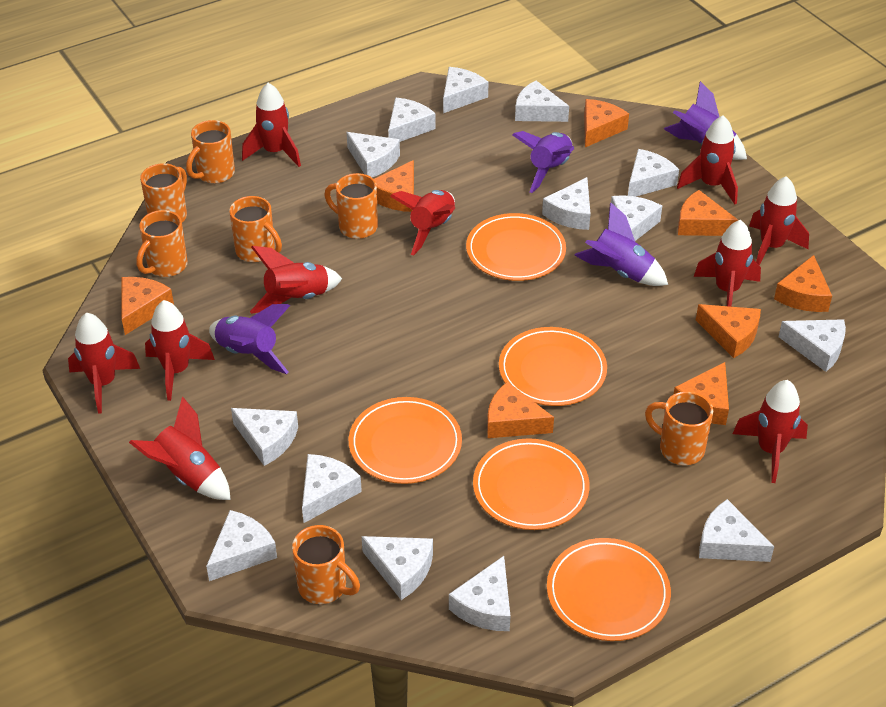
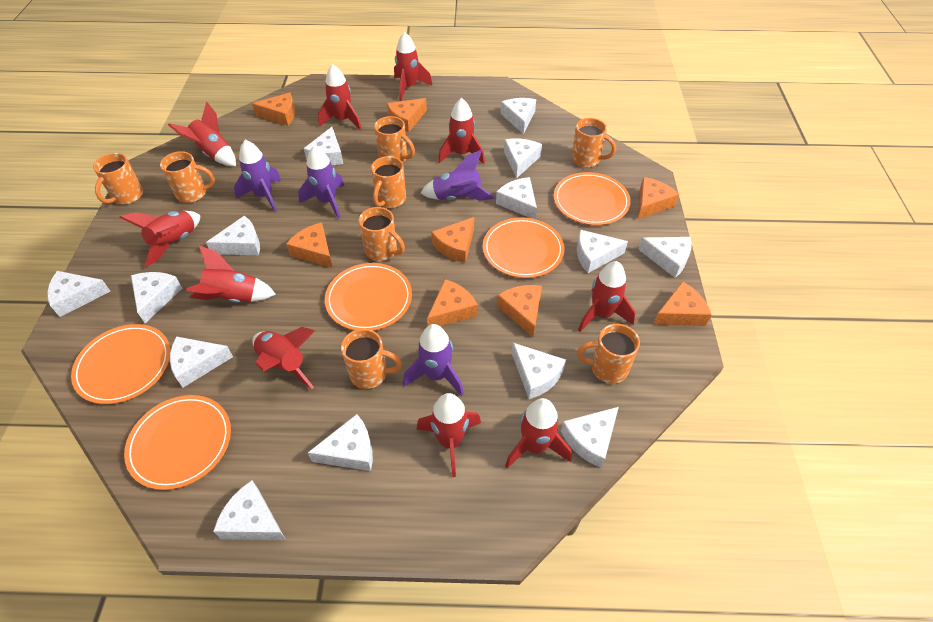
orange mug: 7 -> 8

